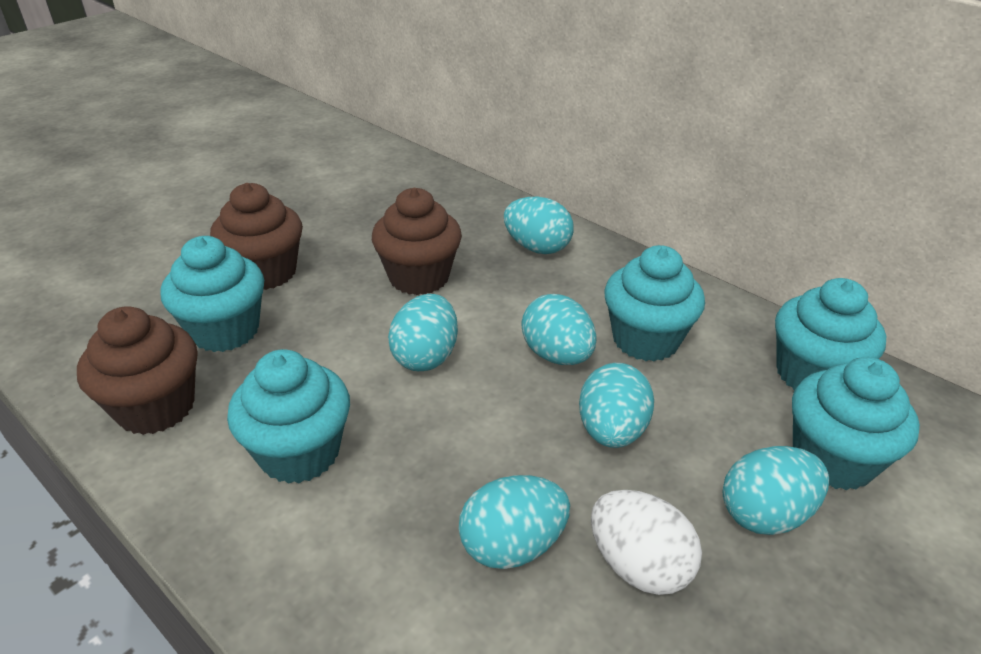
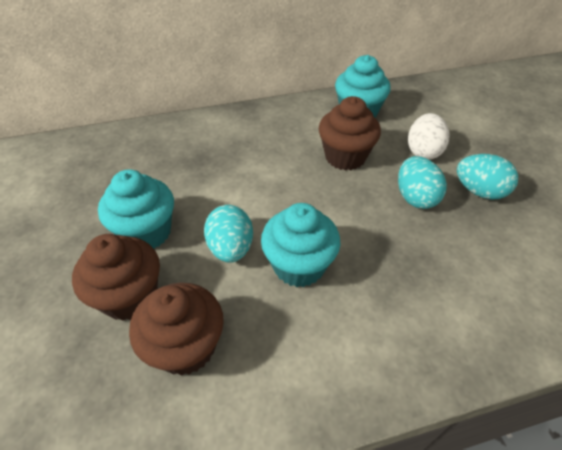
turquoise cupcake: 5 -> 3
turquoise egg: 6 -> 3

